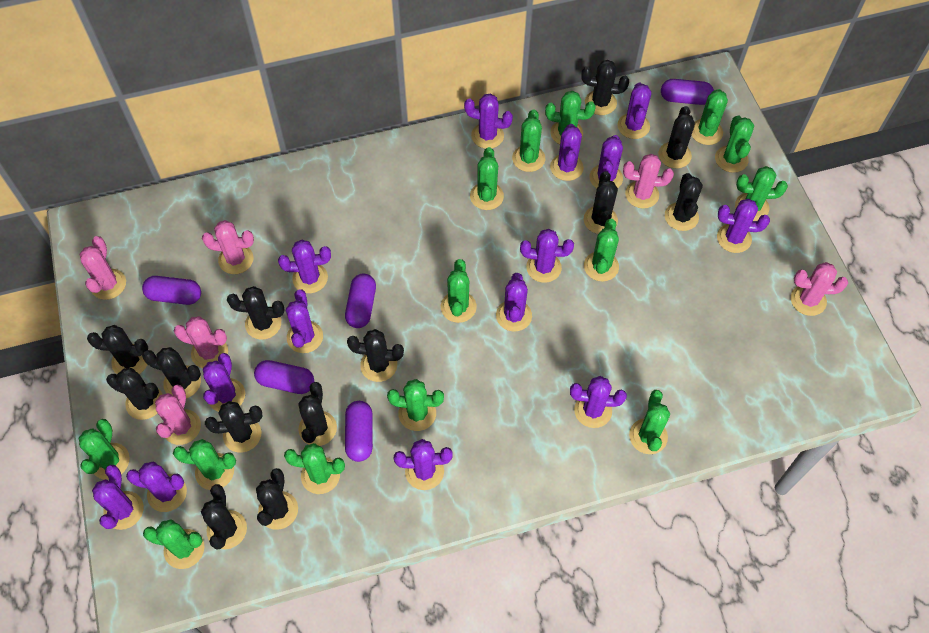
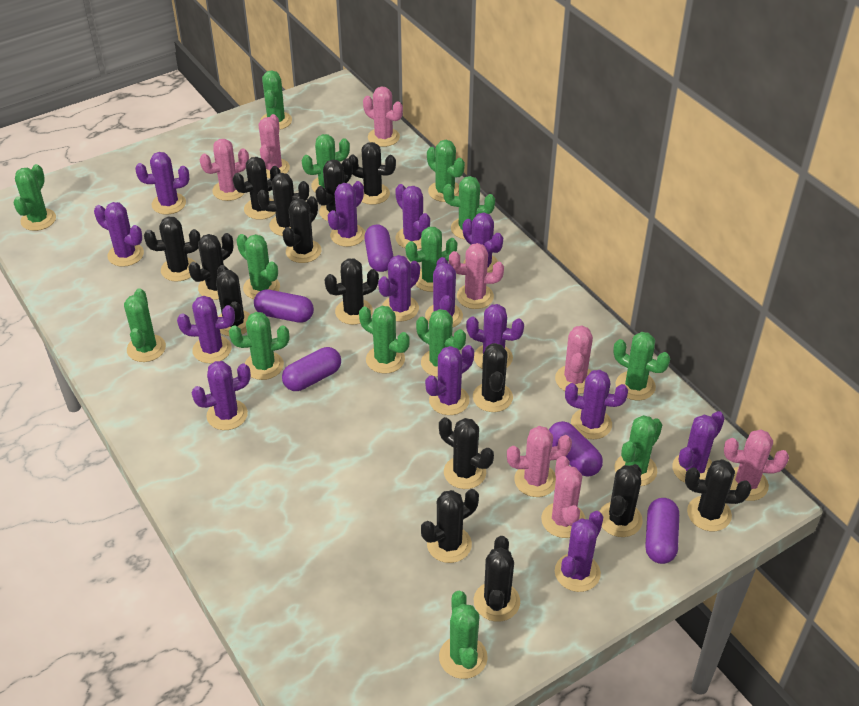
black cactus: 13 -> 15
pink cactus: 6 -> 8

